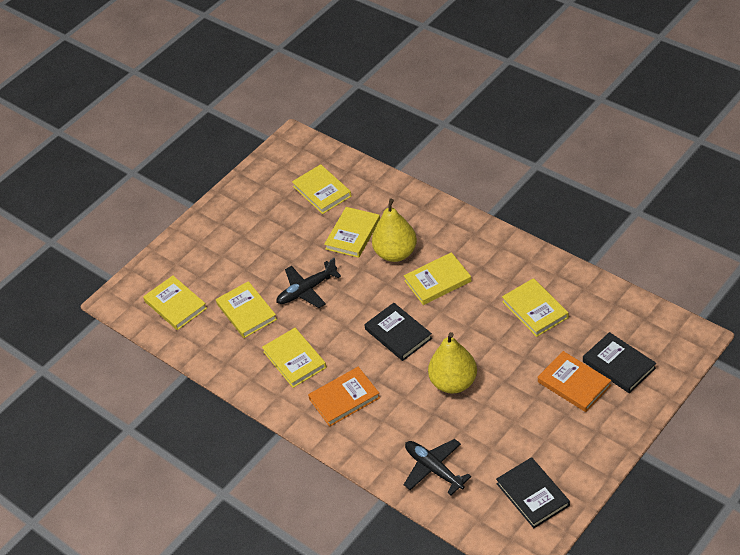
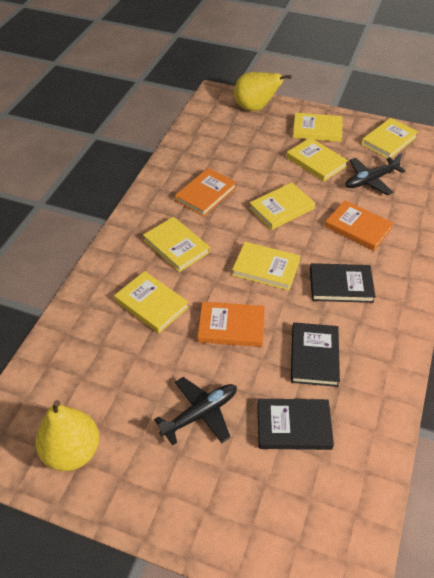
orange book: 2 -> 3

